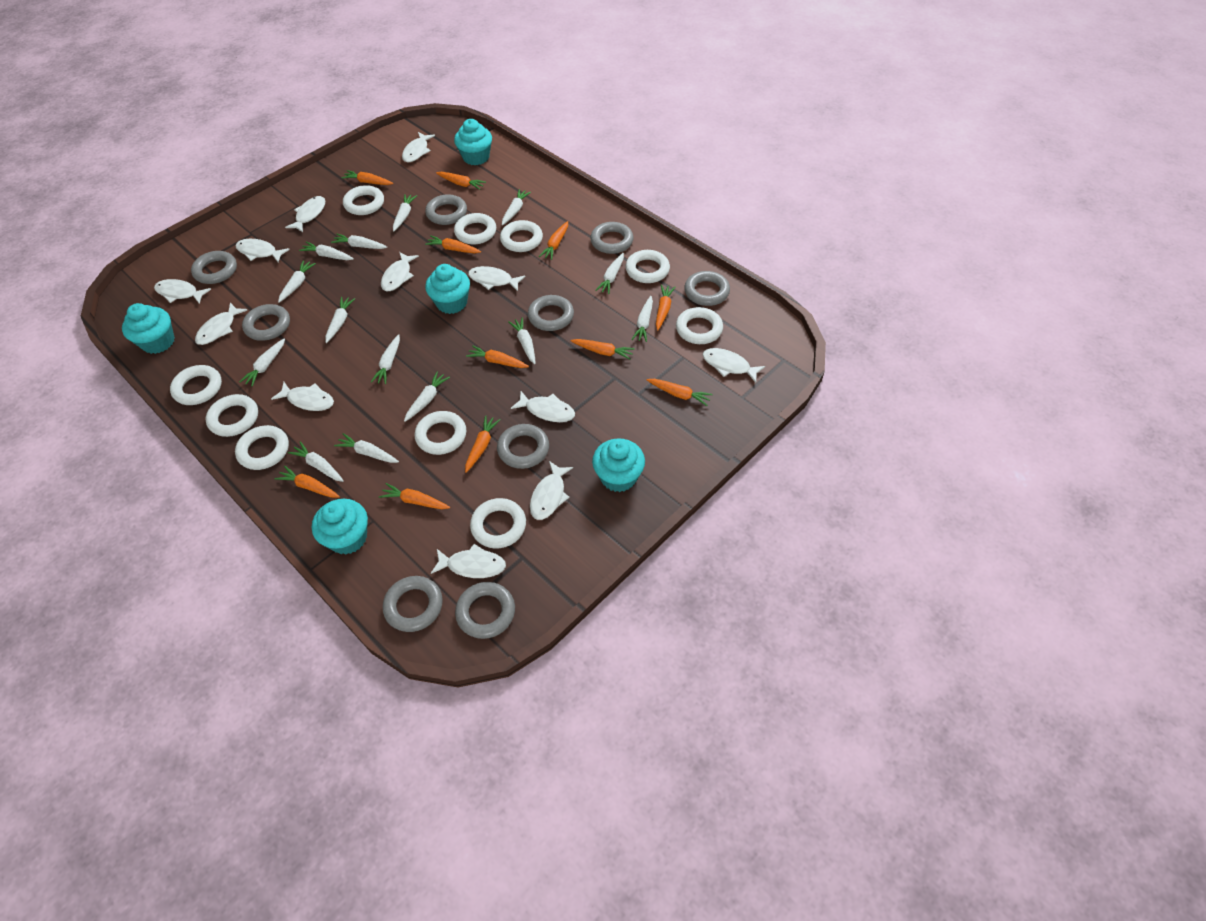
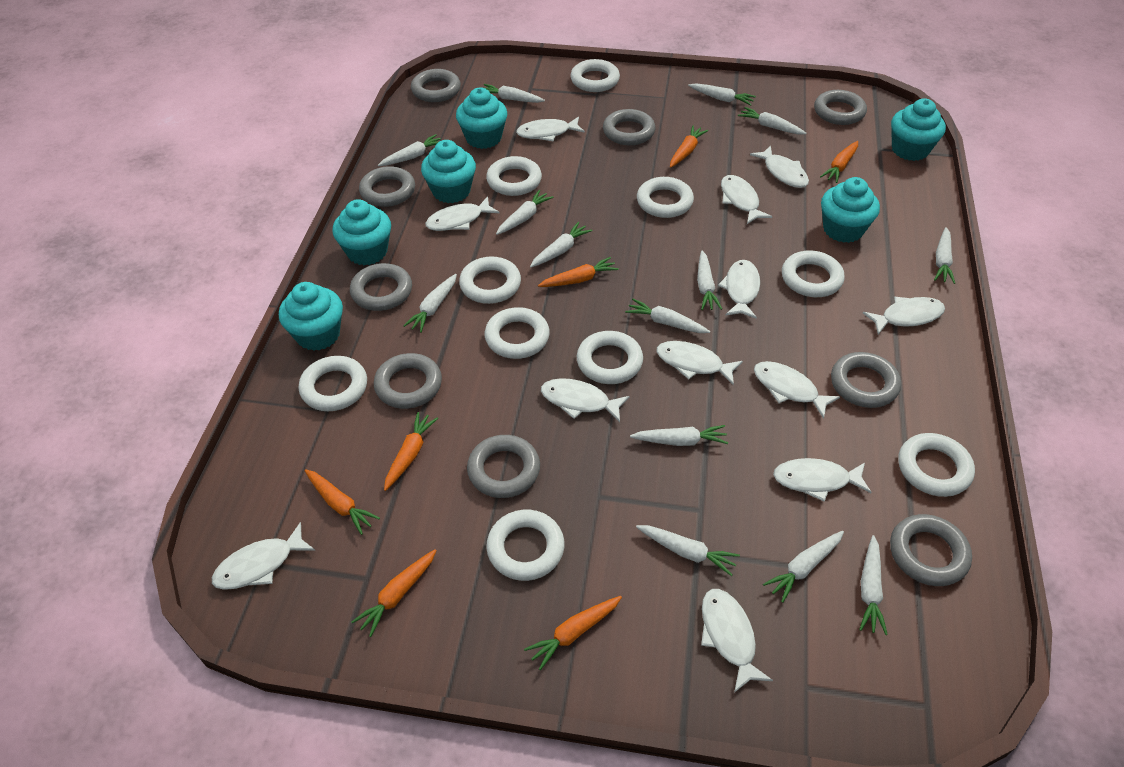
orange carrot: 11 -> 7
turquoise cupcake: 5 -> 6

